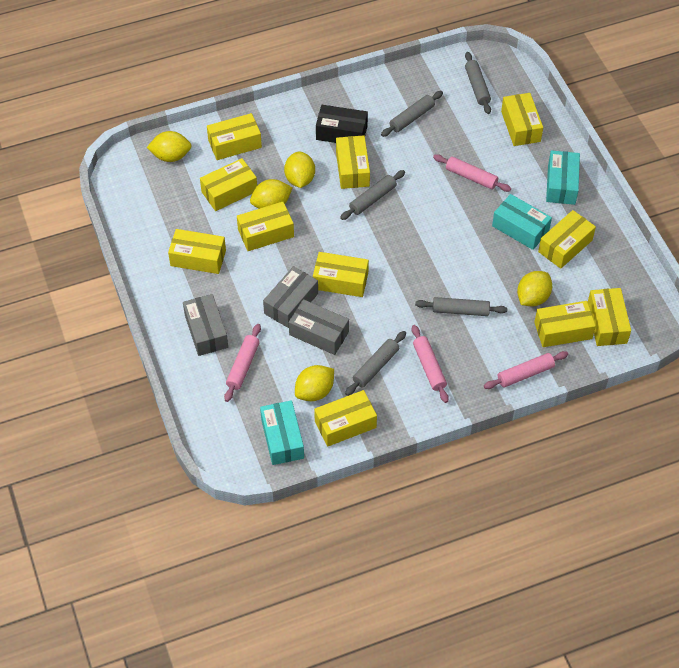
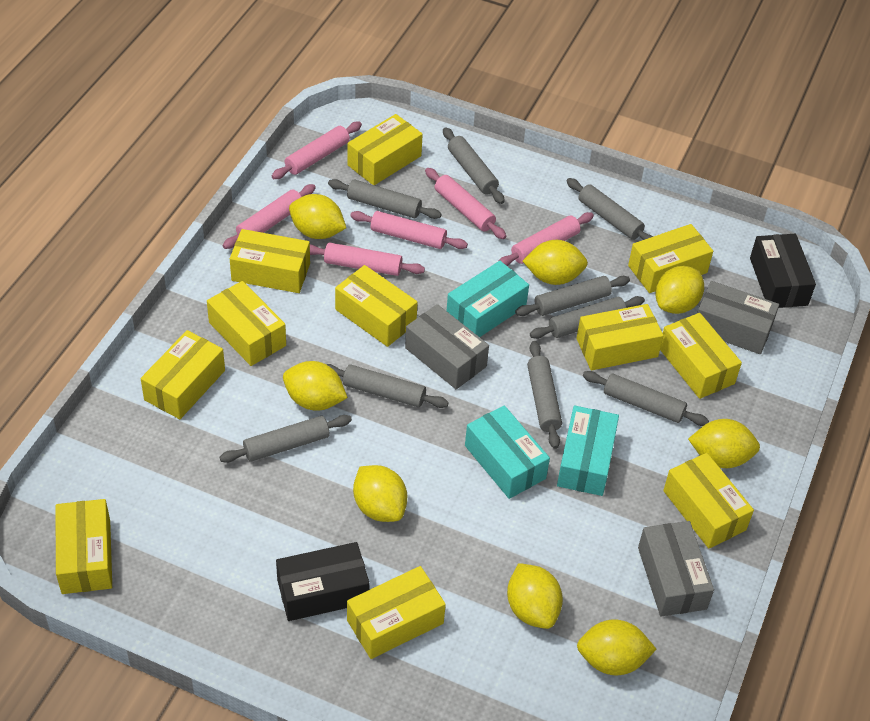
black box: 1 -> 2
grey rolling pin: 5 -> 9
pink rolling pin: 4 -> 6
yellow lemon: 5 -> 8

